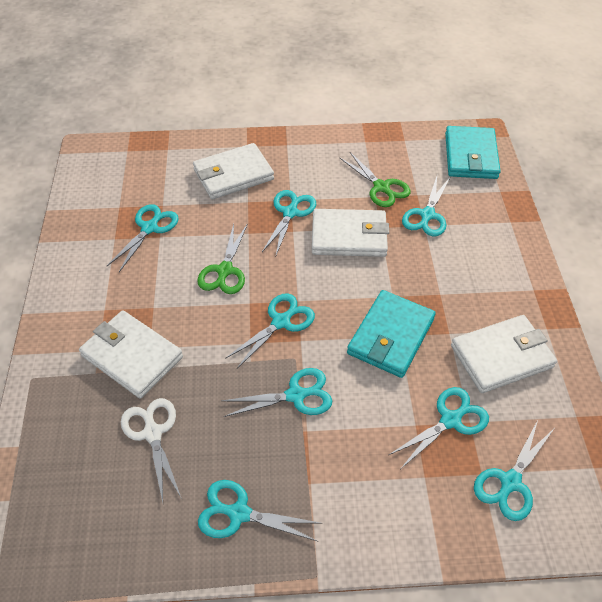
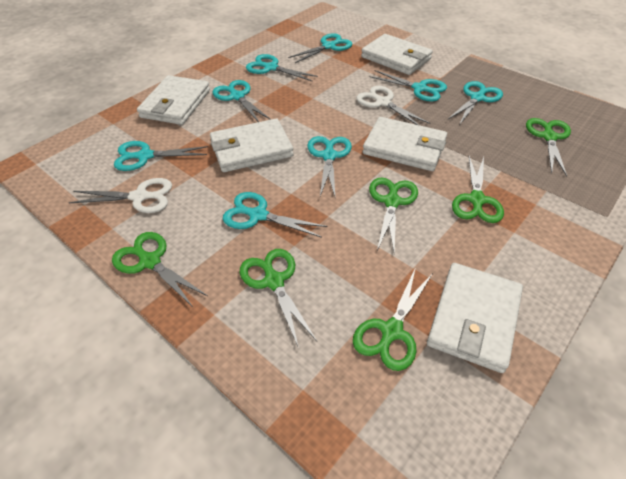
green scissors: 2 -> 6
turquoise wallet: 2 -> 0
white scissors: 1 -> 2
white wallet: 4 -> 5

